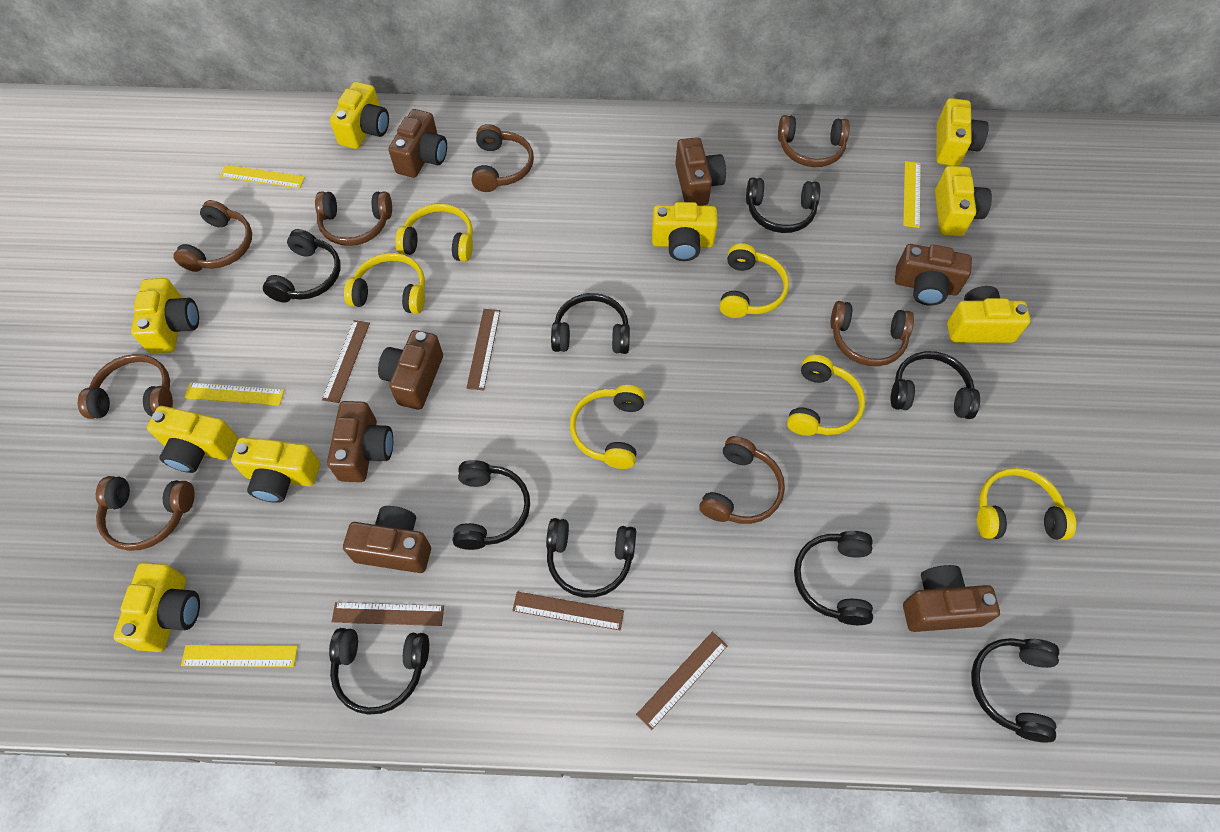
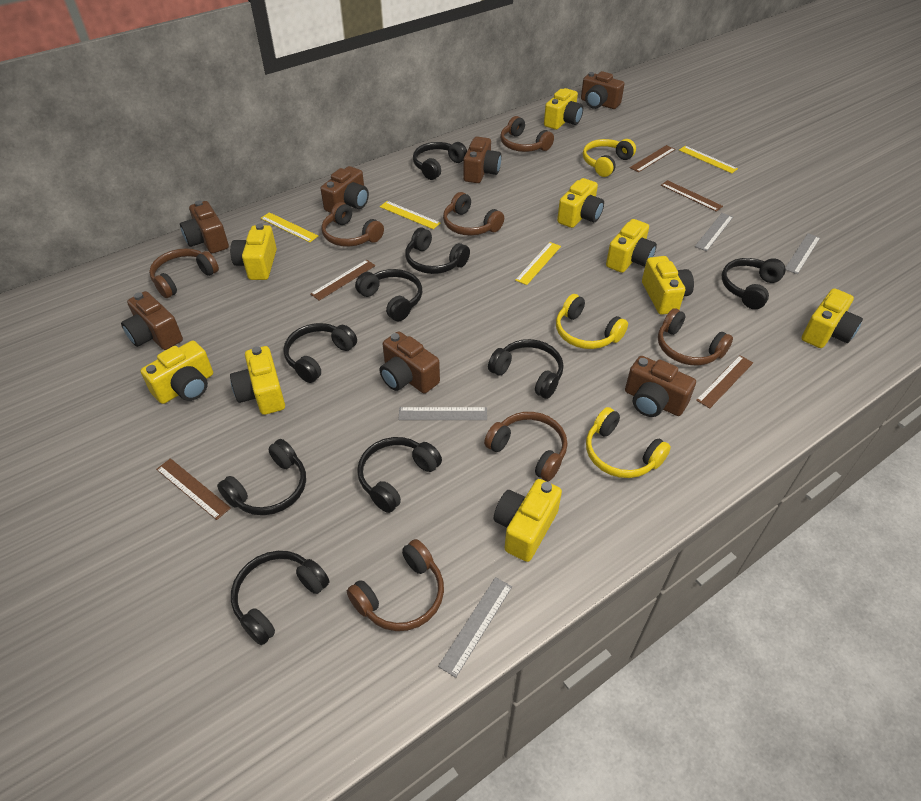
brown headphones: 8 -> 7
grey ruler: 0 -> 4
yellow headphones: 6 -> 3

